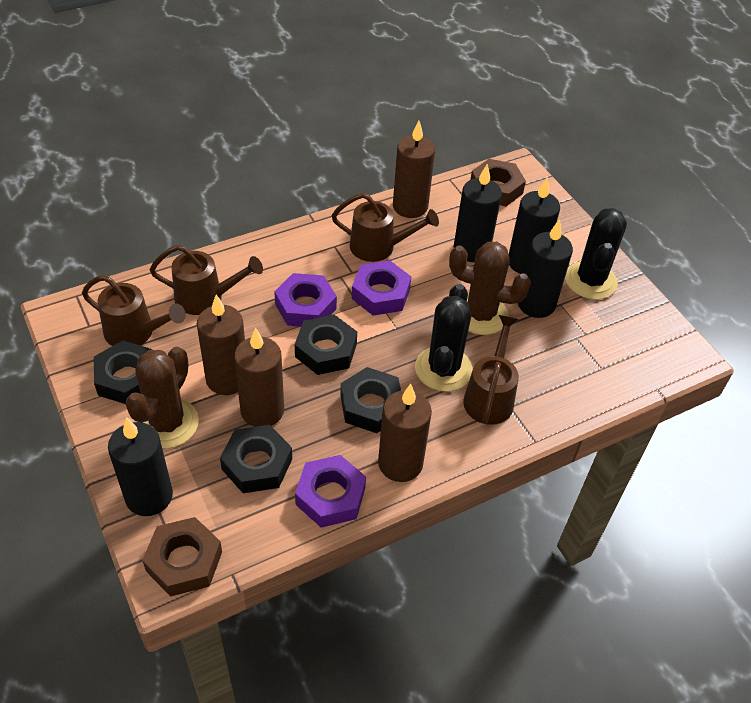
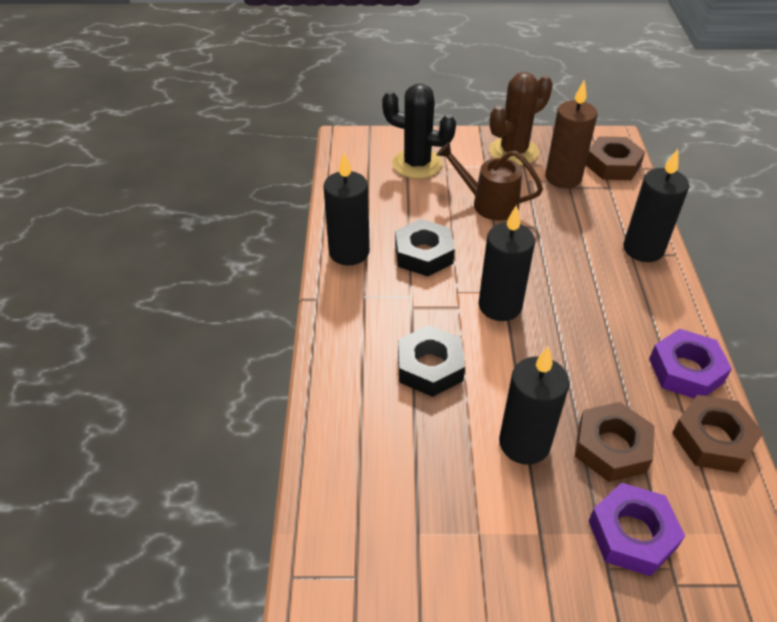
black cactus: 2 -> 1
black nut: 4 -> 2
brown cactus: 2 -> 1
brown candle: 4 -> 1
brown nut: 2 -> 3
brown watering can: 4 -> 1
purple nut: 3 -> 2

